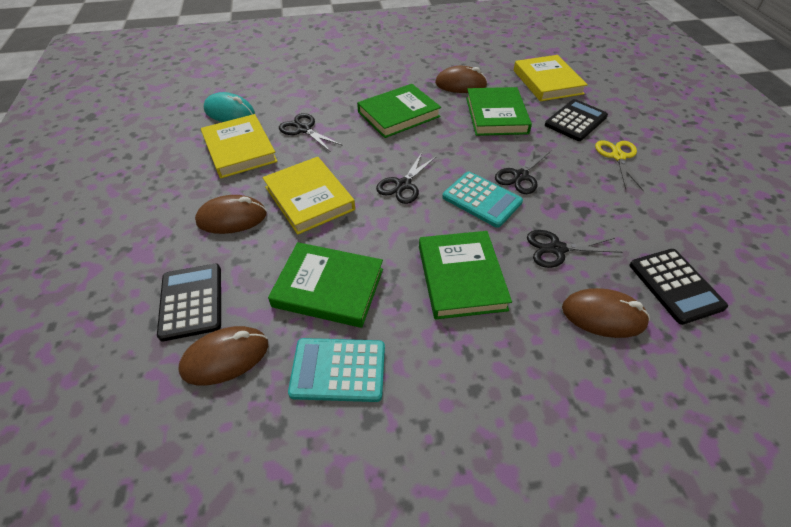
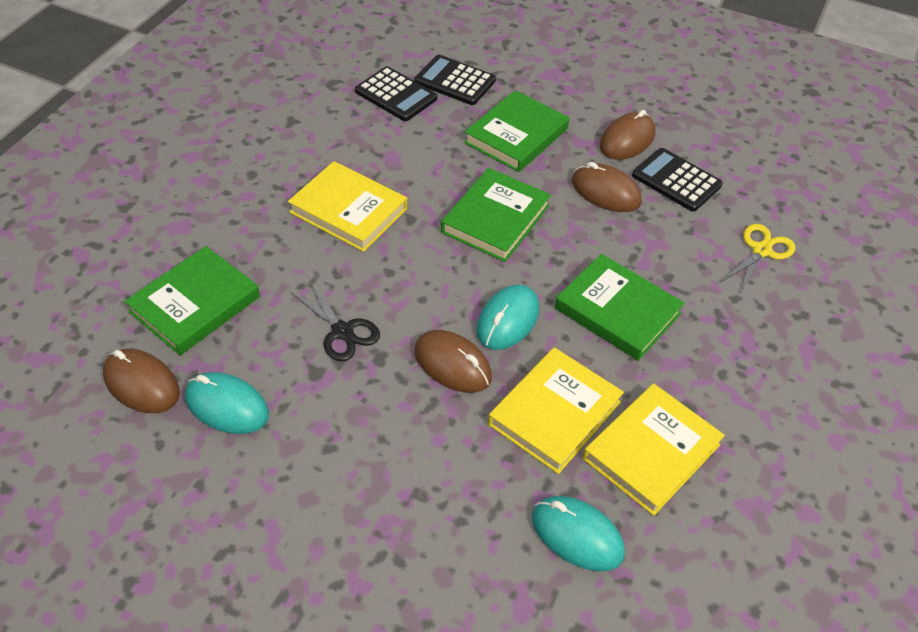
black scissors: 4 -> 1
turquoise calculator: 2 -> 0
turquoise mouse: 1 -> 3

